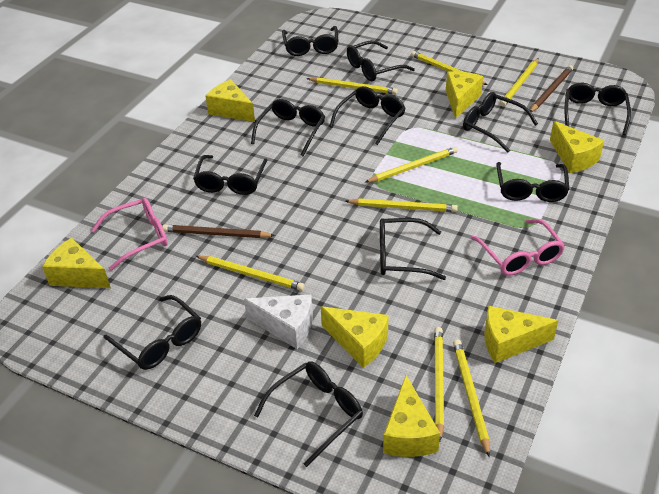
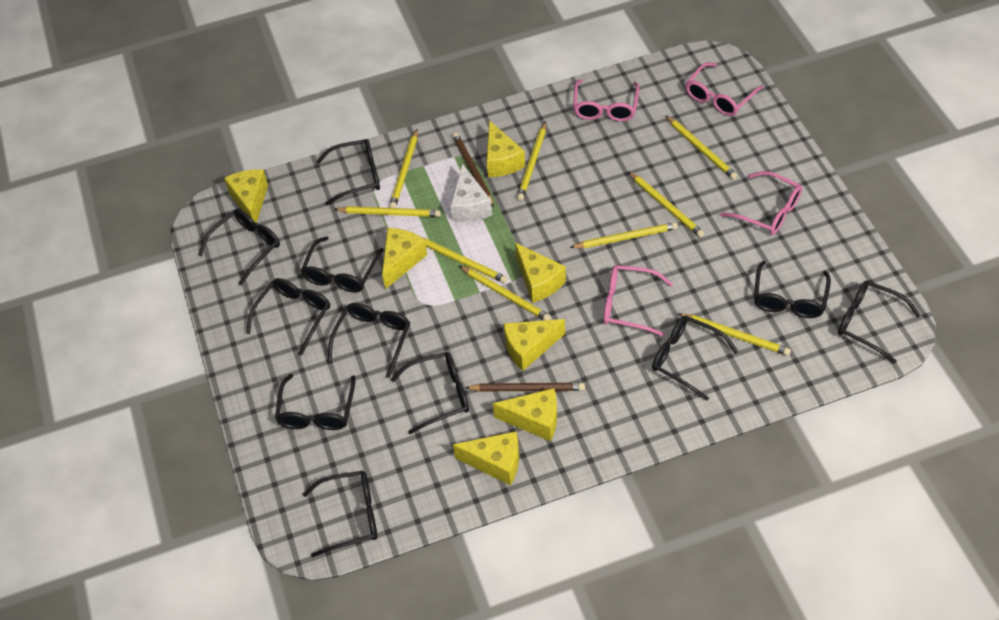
pink glasses: 2 -> 4
yellow pencil: 8 -> 9

